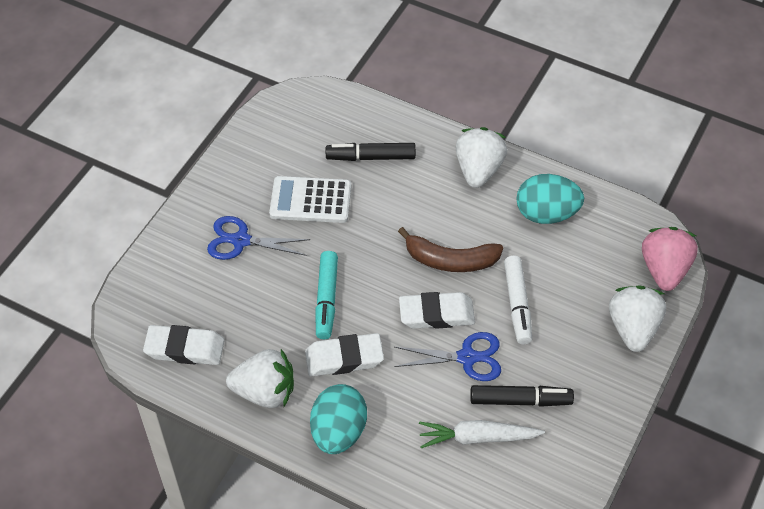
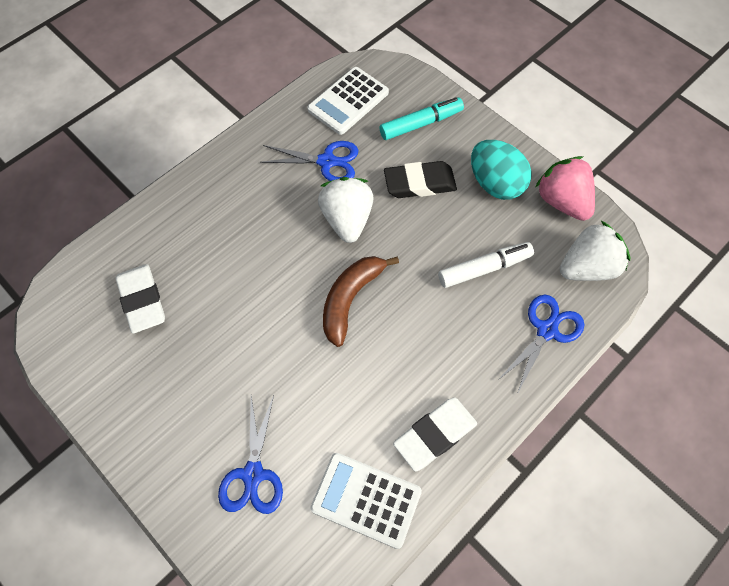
black eraser: 0 -> 1
black marker: 2 -> 0
blue scissors: 2 -> 3
turquoise egg: 2 -> 1
white calculator: 1 -> 2
white carrot: 1 -> 0
white eraser: 3 -> 2
white strawberry: 3 -> 2

